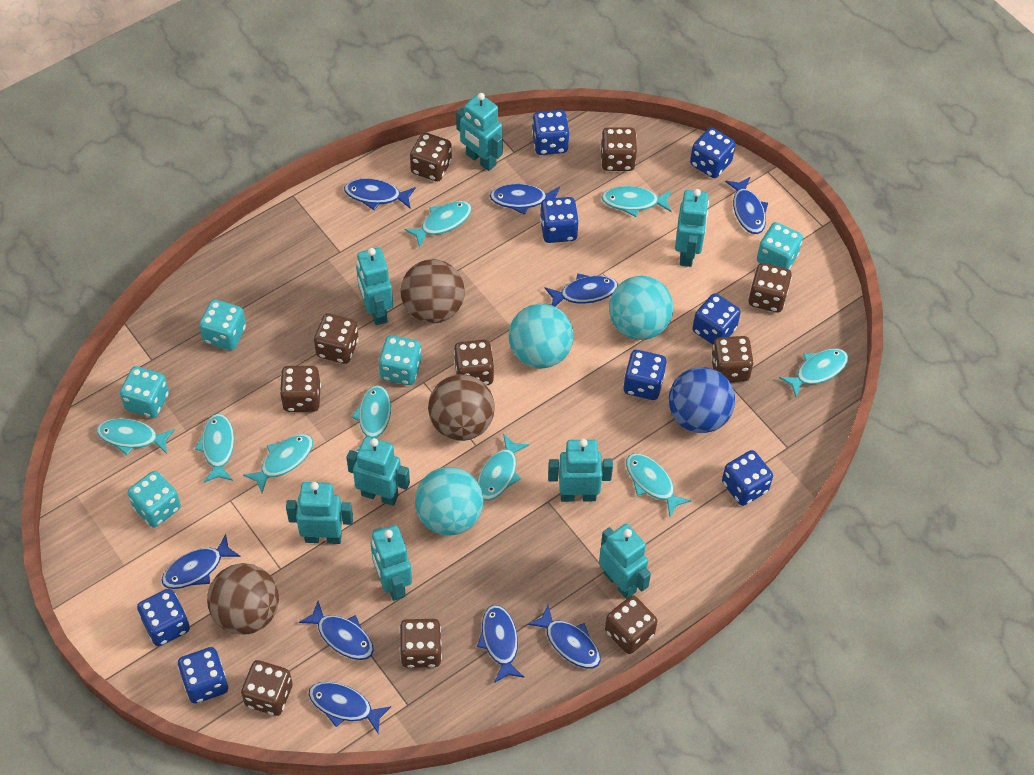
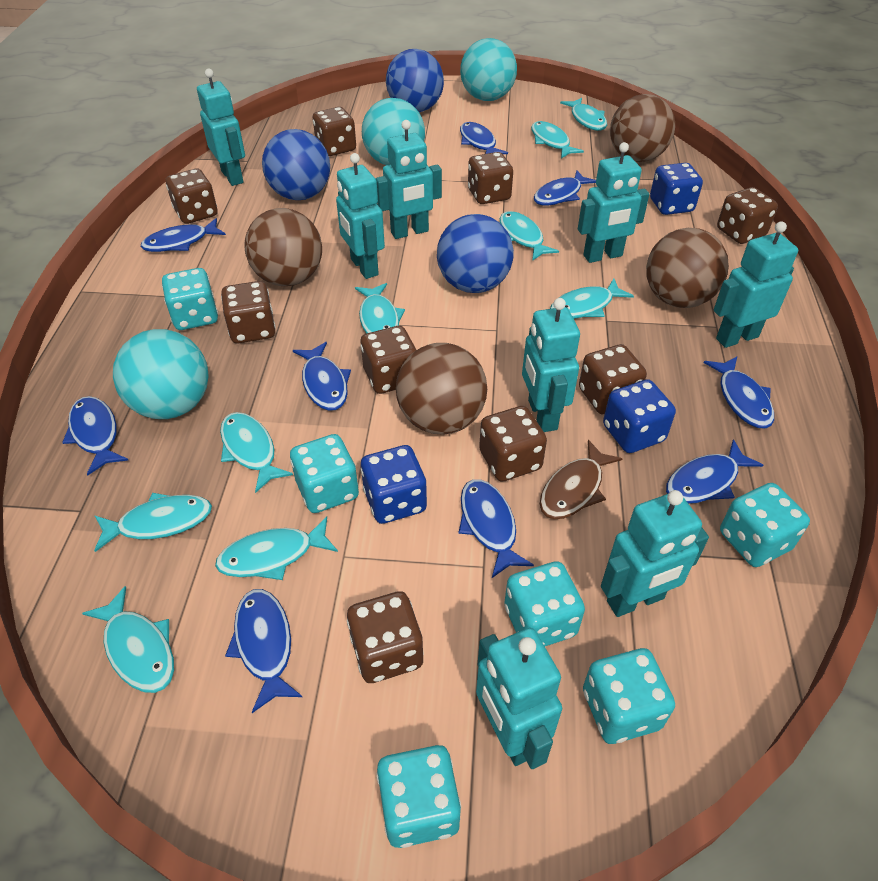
blue ball: 1 -> 3
blue dice: 8 -> 3
brown ball: 3 -> 4
brown dice: 10 -> 9
brown fish: 0 -> 1
turquoise dice: 5 -> 6

